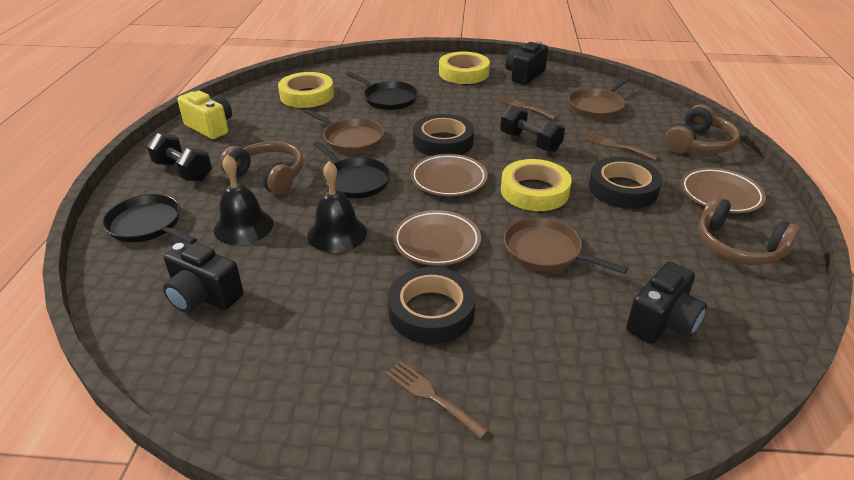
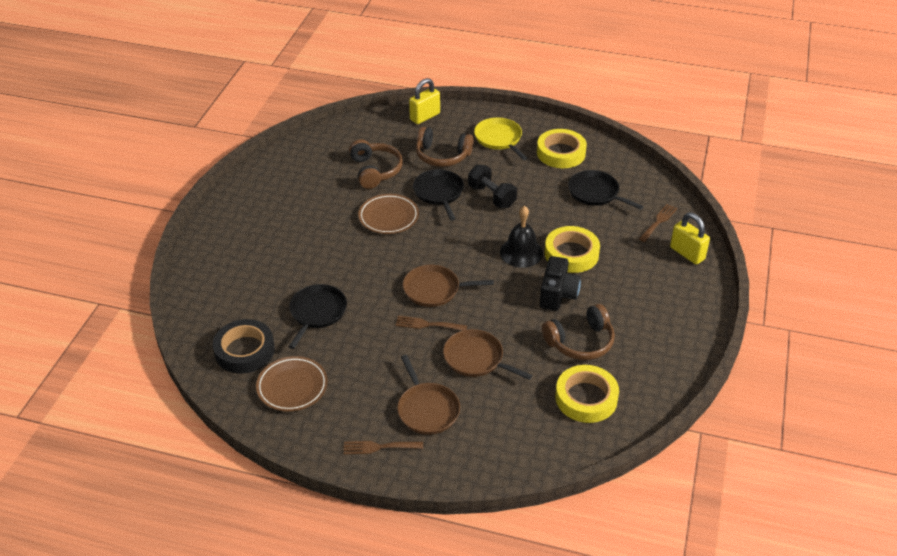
black bell: 2 -> 1
black camera: 3 -> 1
black dumbbell: 2 -> 1
black tape: 3 -> 1
brown plate: 3 -> 2
yellow camera: 1 -> 0
yellow padlock: 0 -> 2
yellow pan: 0 -> 1

